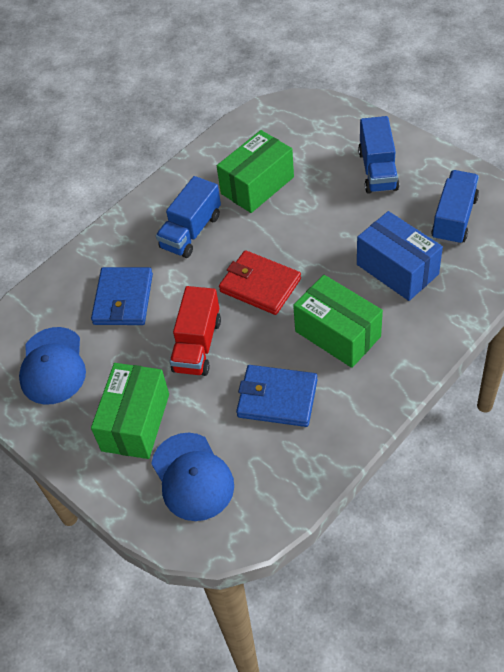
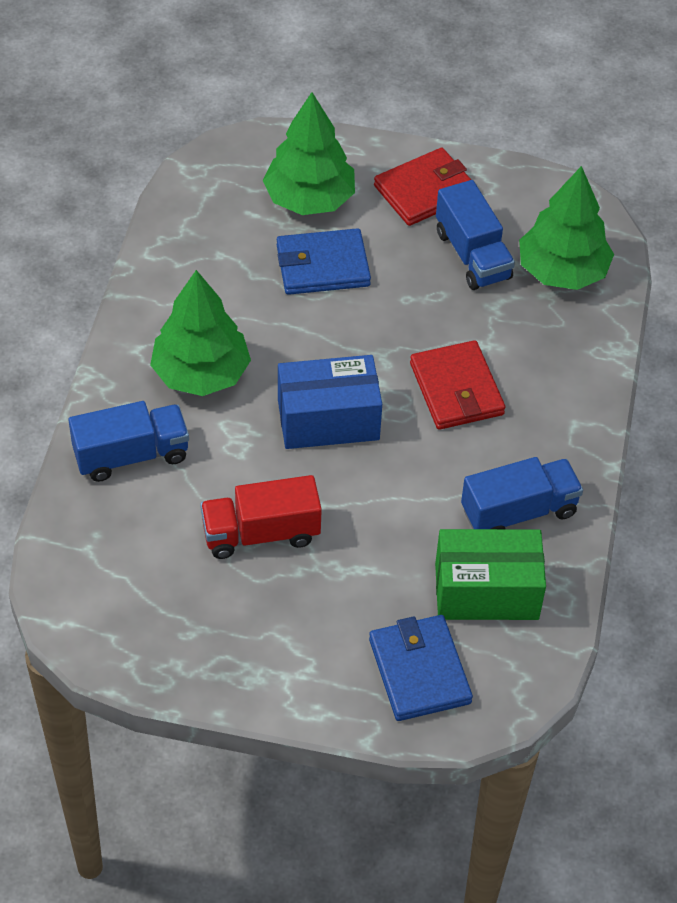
blue cap: 2 -> 0
green box: 3 -> 1
green tree: 0 -> 3
red wallet: 1 -> 2

